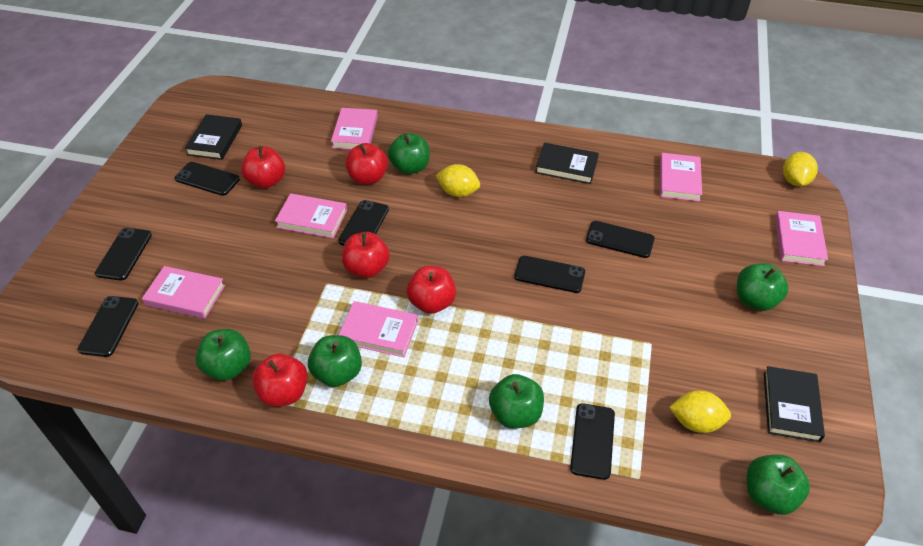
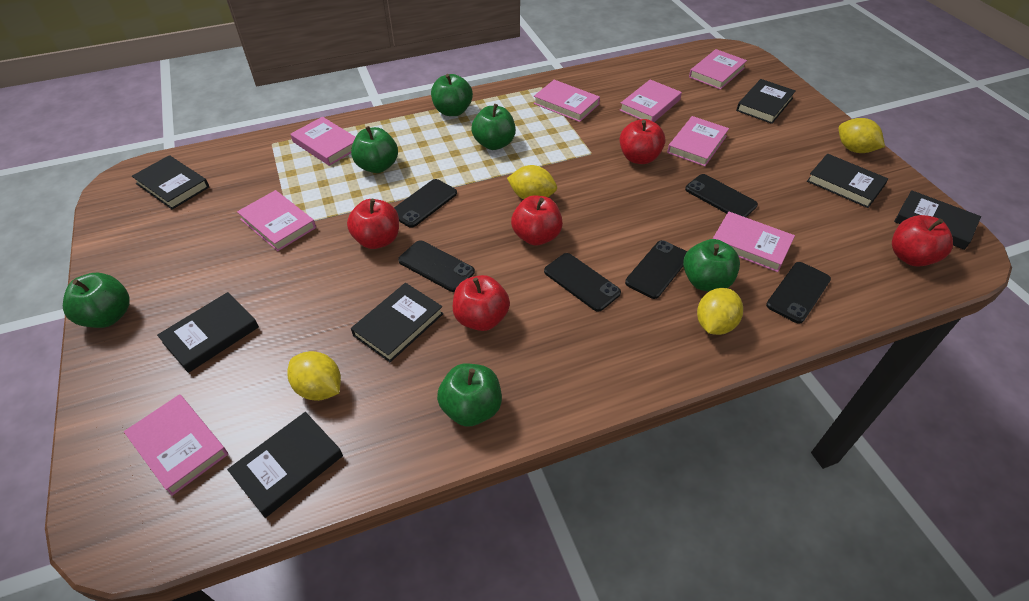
black book: 3 -> 7
black phone: 7 -> 6
pink book: 6 -> 8
yellow lemon: 3 -> 4

